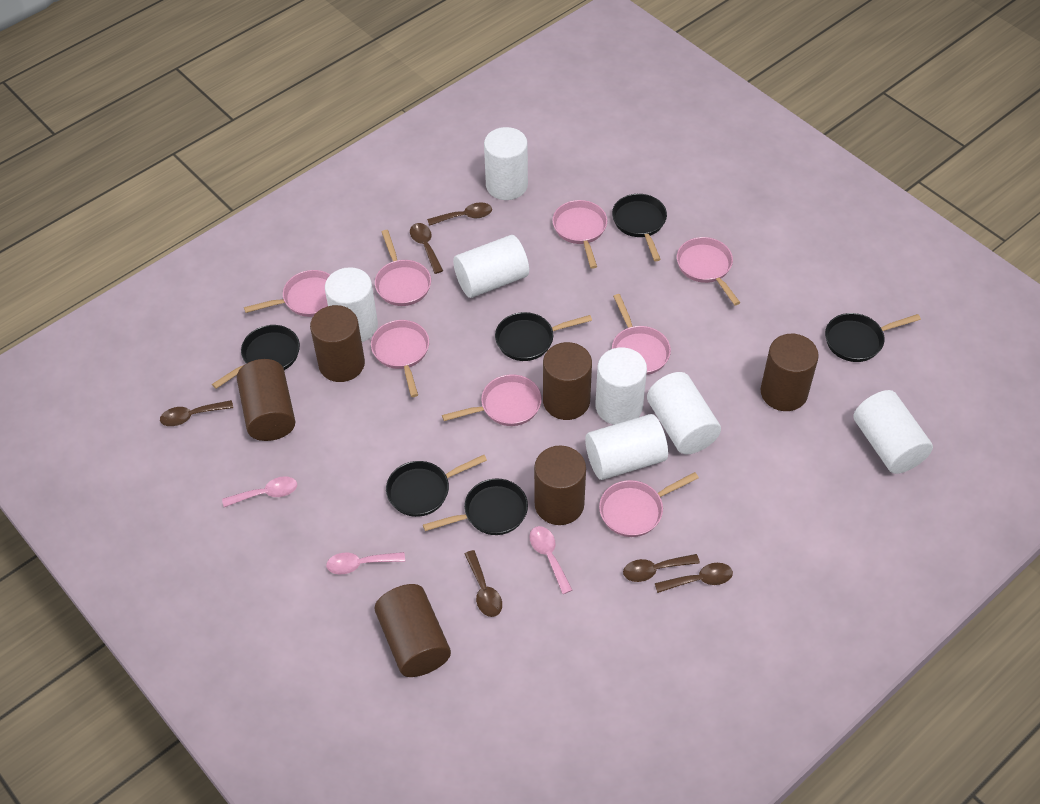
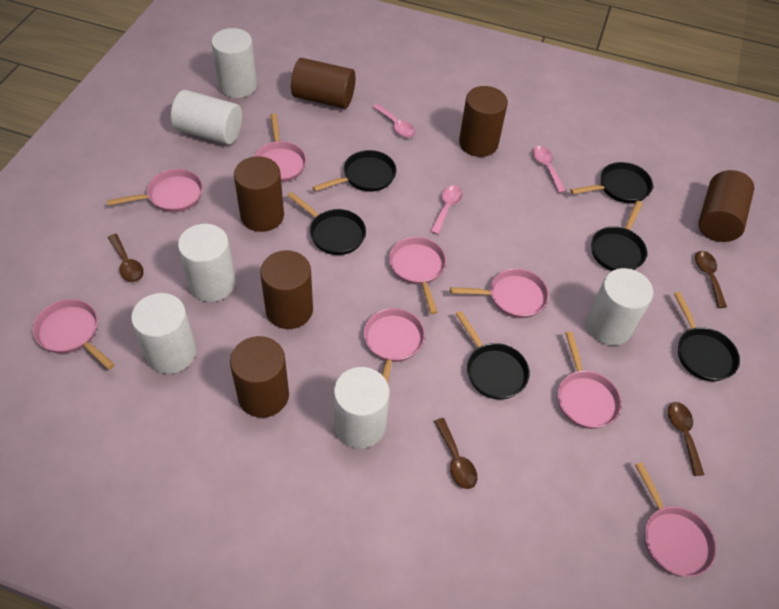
brown spoon: 6 -> 4
white cylinder: 7 -> 6

